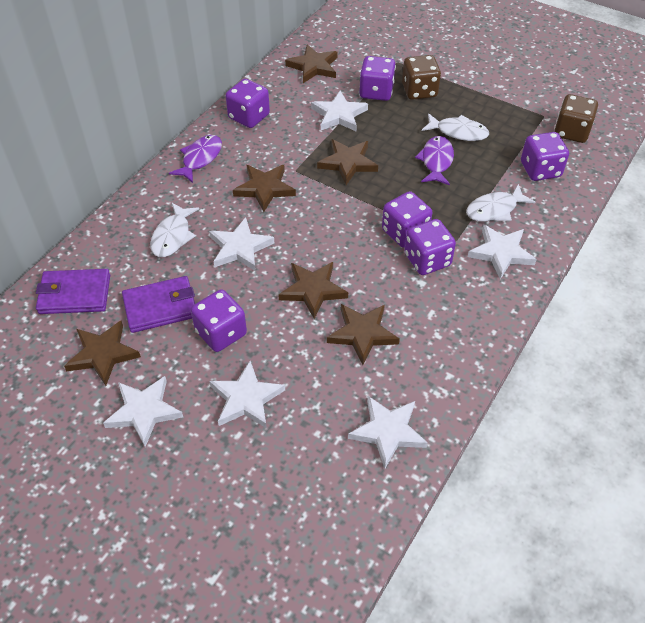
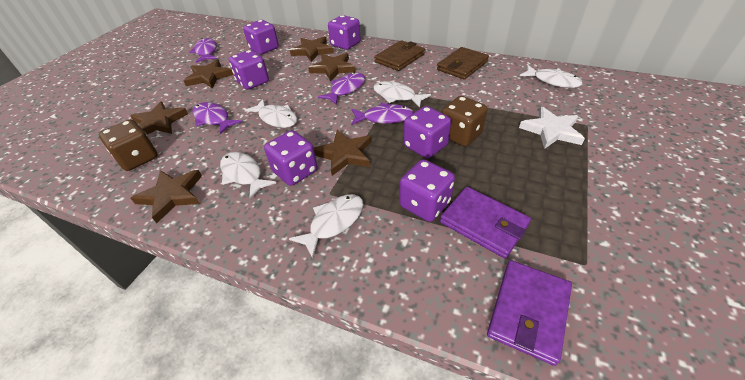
brown wallet: 0 -> 2
purple fish: 2 -> 4
white fish: 3 -> 5
white star: 6 -> 1

